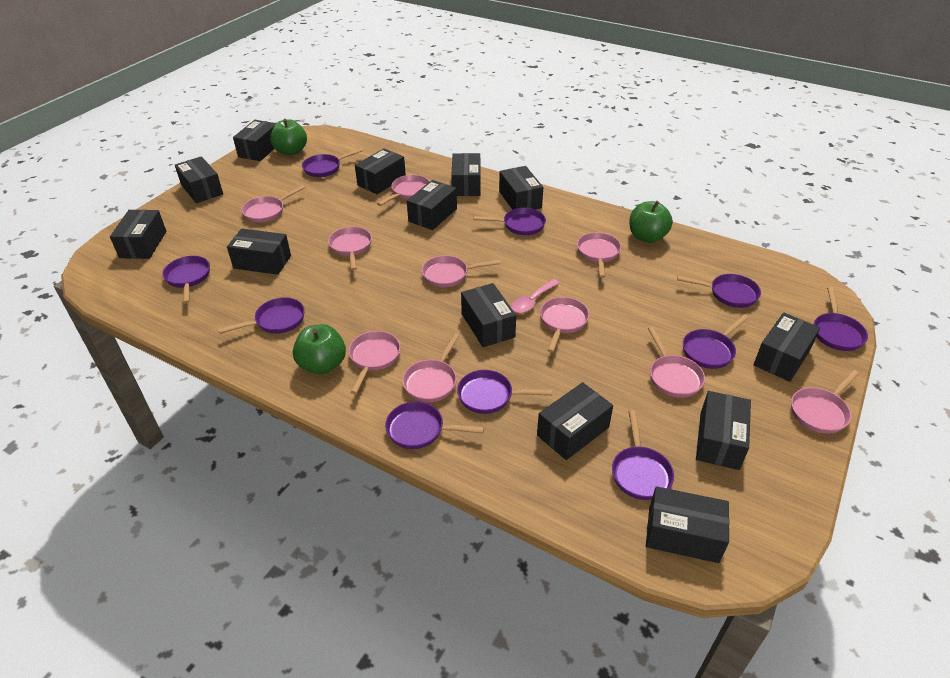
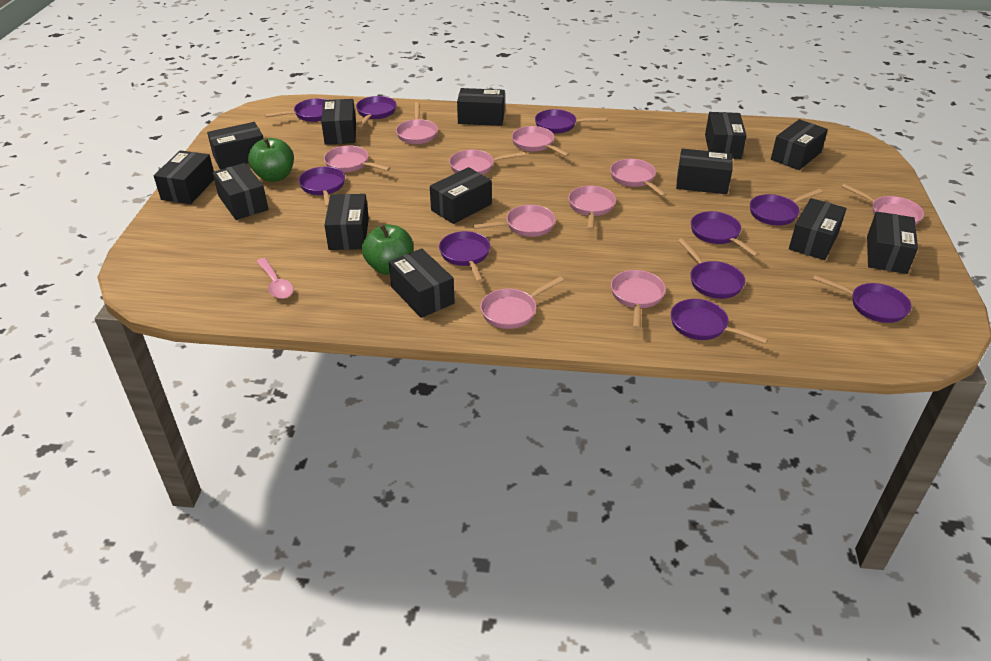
green apple: 3 -> 2

